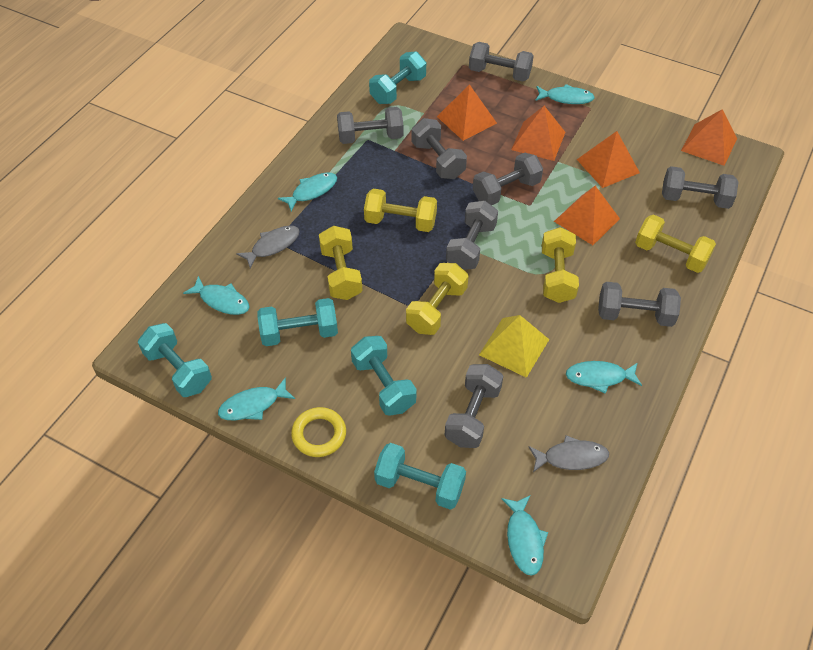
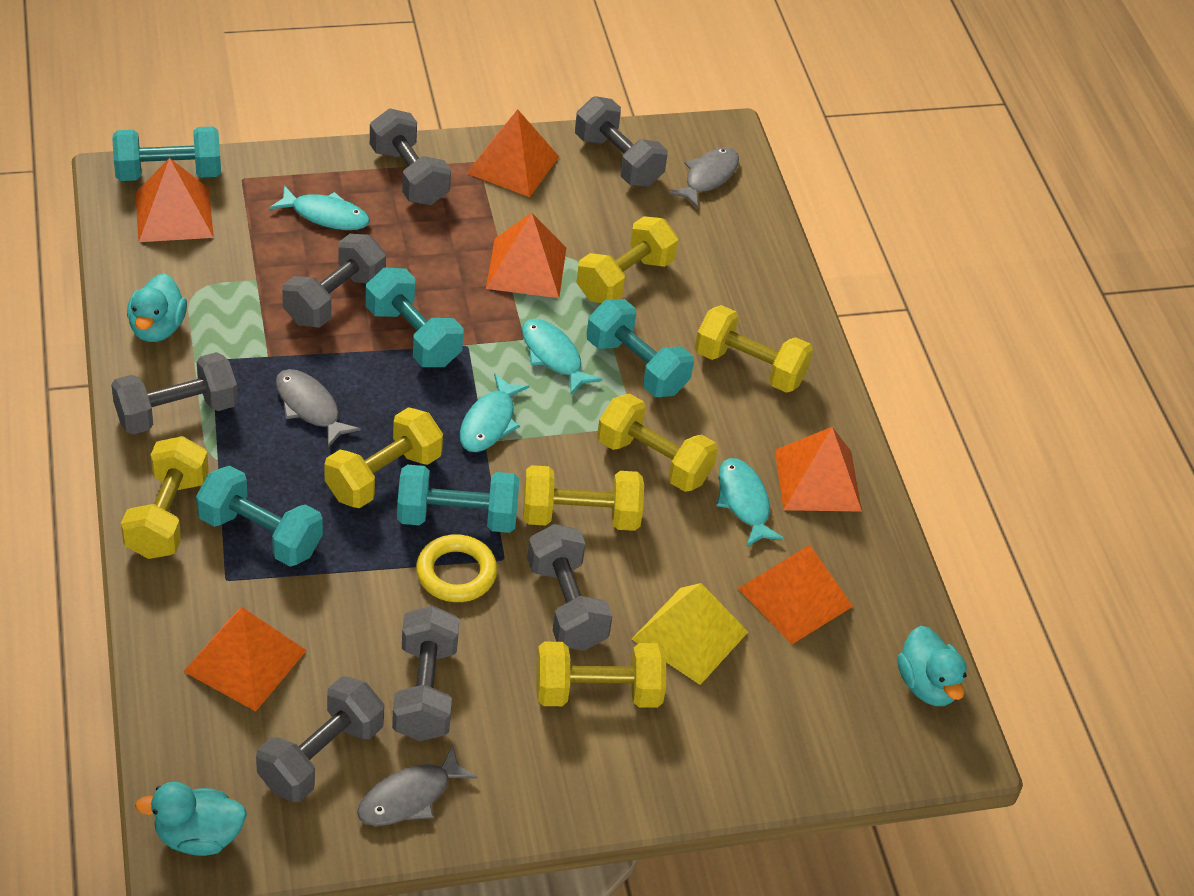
grey dumbbell: 8 -> 7
grey fish: 2 -> 3
orange pyramid: 5 -> 6
turquoise duck: 0 -> 3
turquoise fish: 6 -> 4
yellow dumbbell: 5 -> 7

